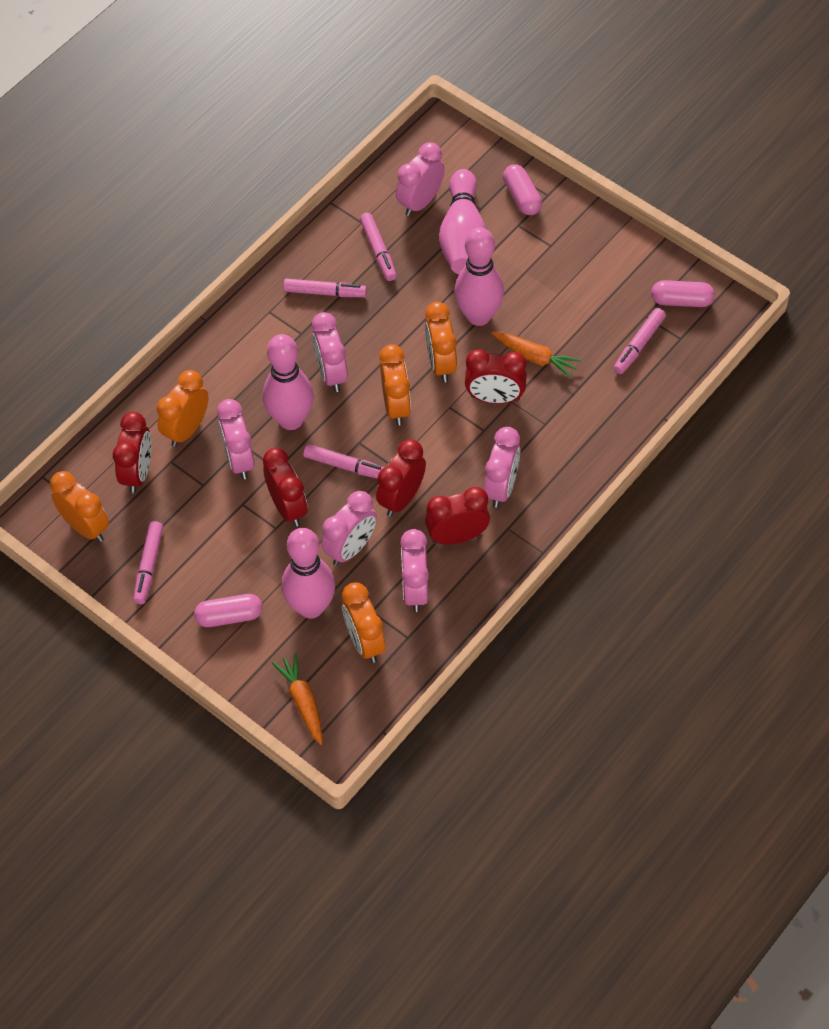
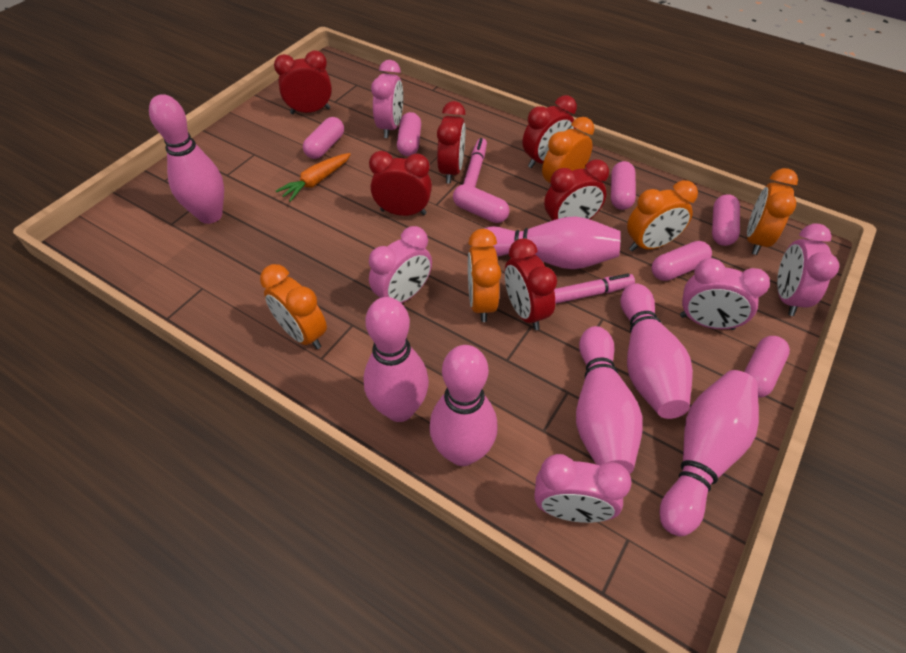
orange carrot: 2 -> 1
pink bowling pin: 4 -> 7
pink capsule: 3 -> 7
pink clock: 6 -> 5
pink marker: 5 -> 2
red clock: 5 -> 6

